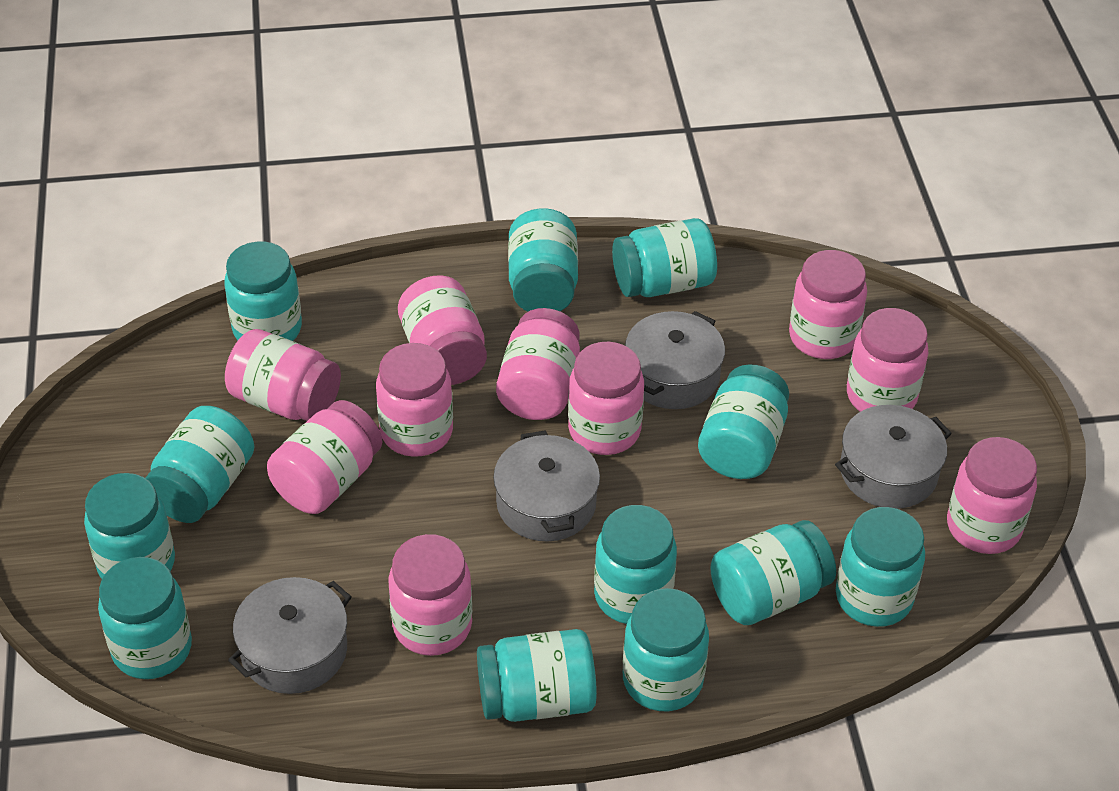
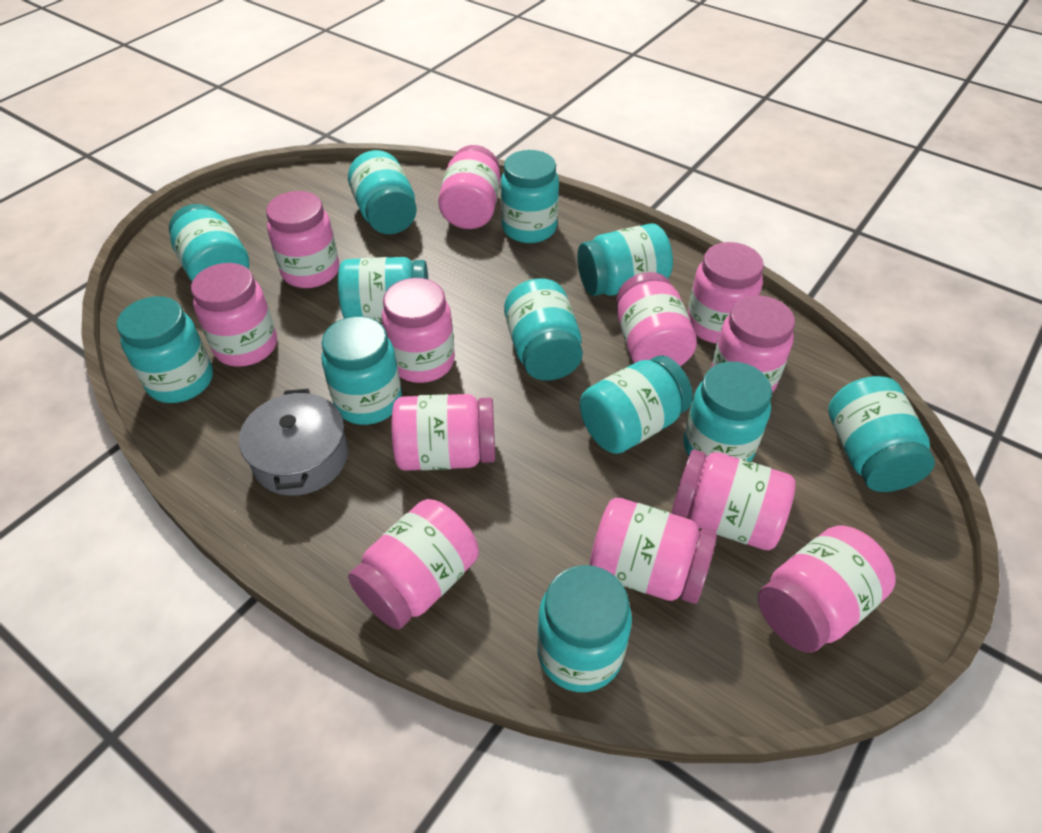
grey pot: 4 -> 1
pink jar: 10 -> 12

